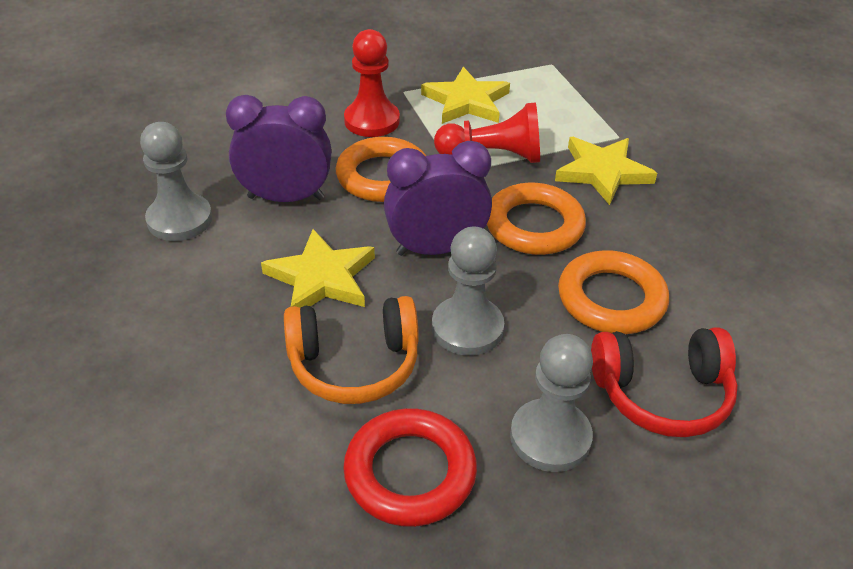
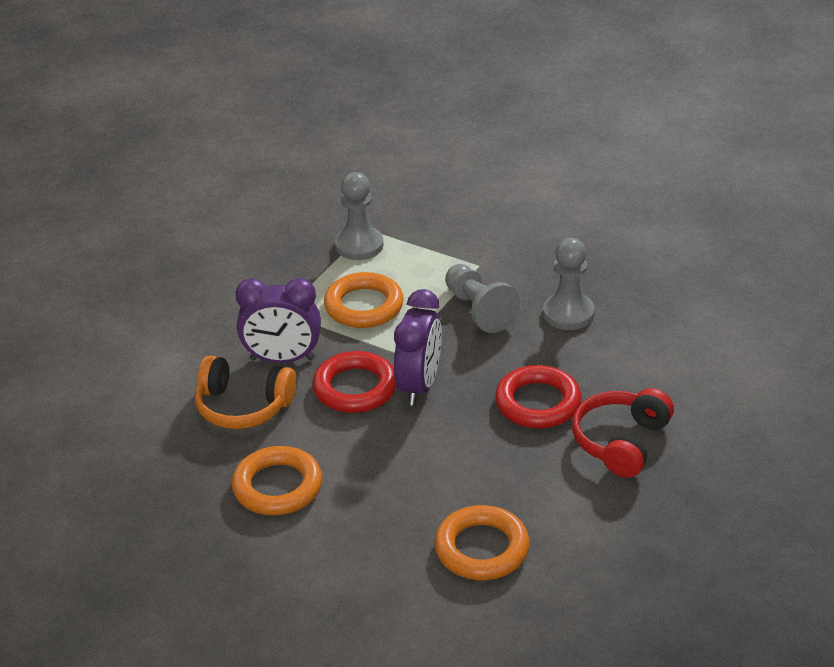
red pawn: 2 -> 0
red ring: 1 -> 2
yellow star: 3 -> 0

